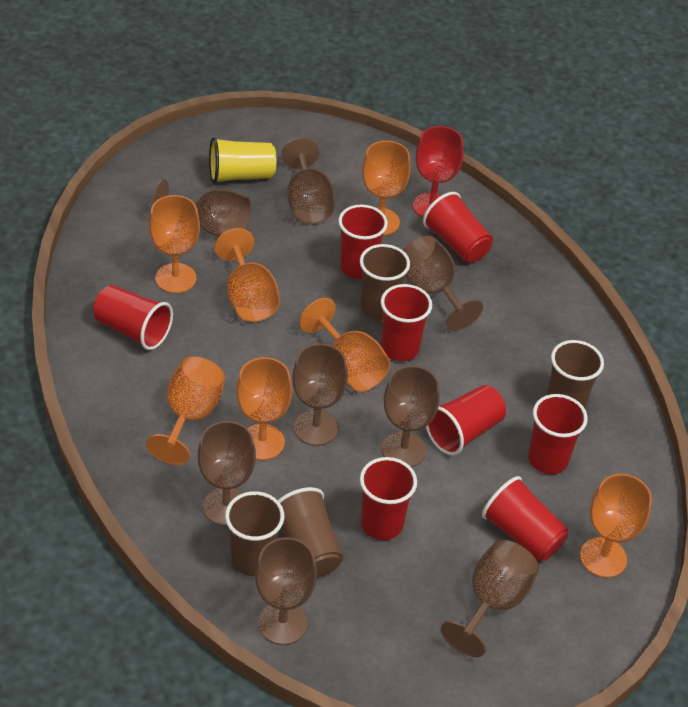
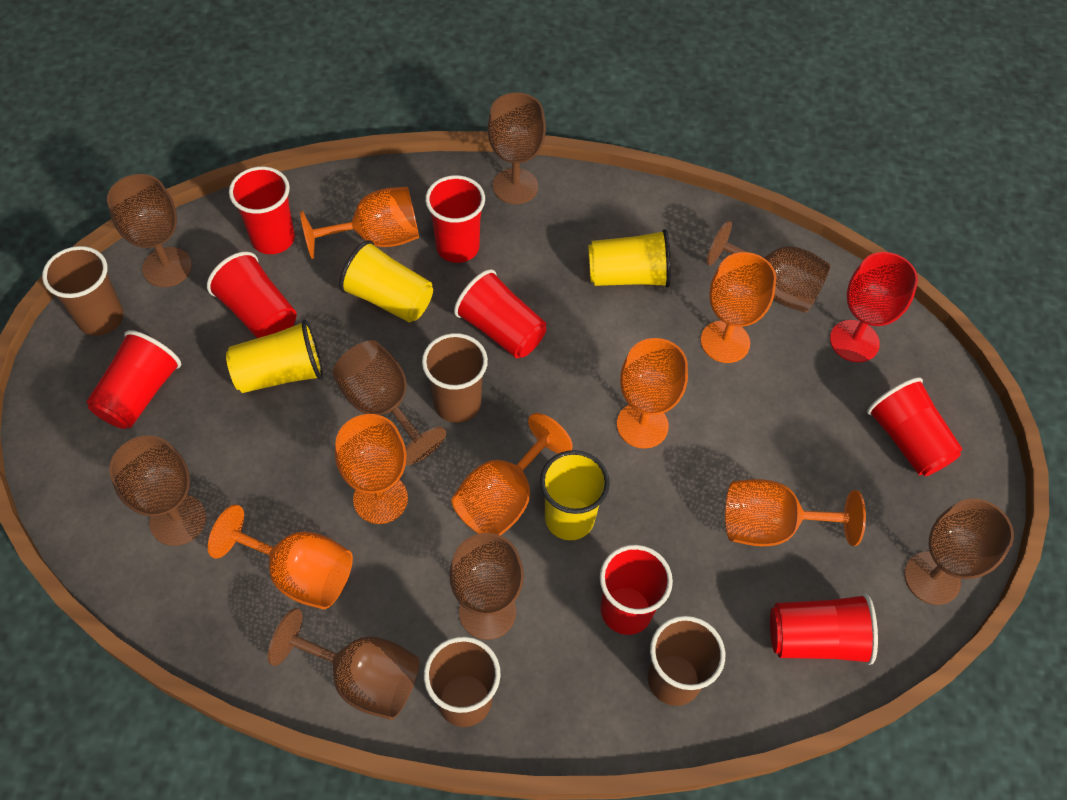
yellow cup: 1 -> 4

